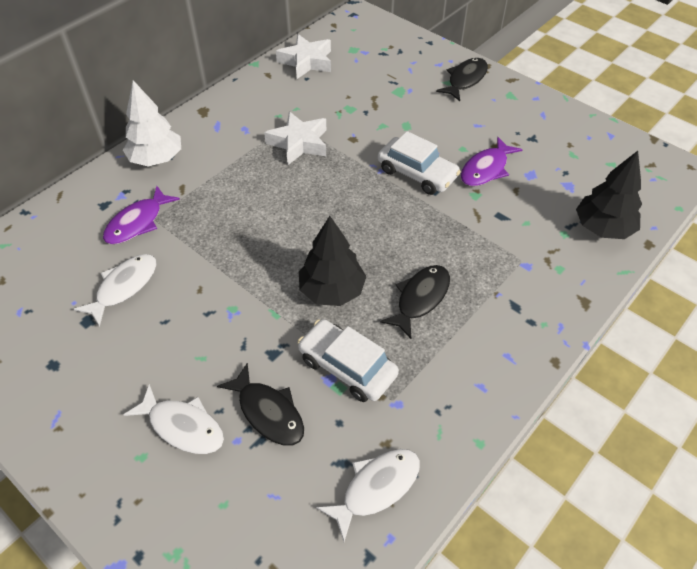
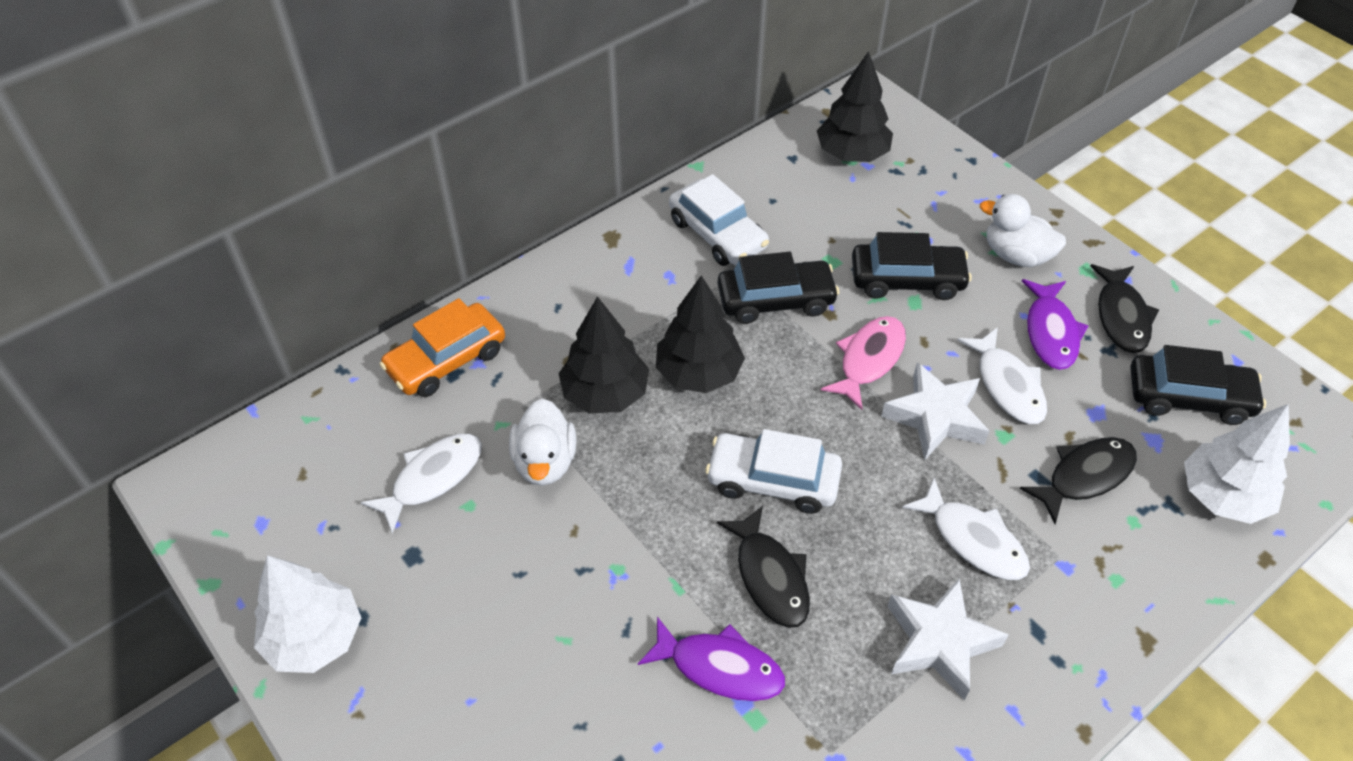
black car: 0 -> 3
black tree: 2 -> 3
orange car: 0 -> 1
pink fish: 0 -> 1
white duck: 0 -> 2
white tree: 1 -> 2

